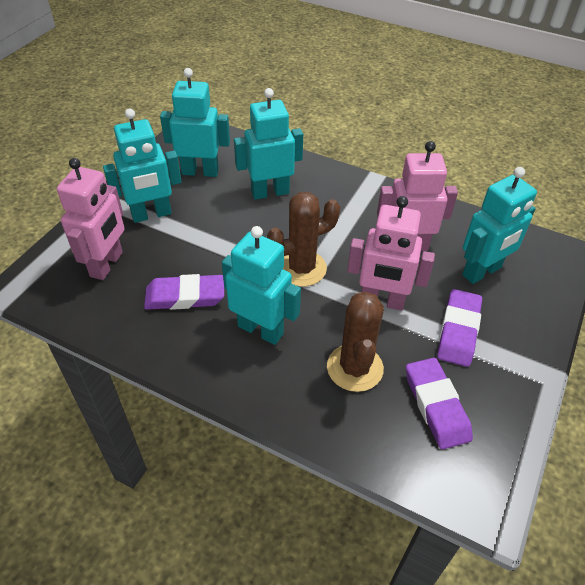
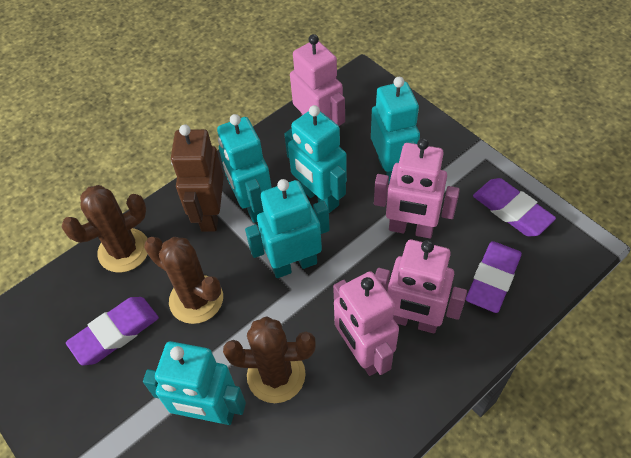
brown cactus: 2 -> 3
brown robot: 0 -> 1
pink robot: 3 -> 4

